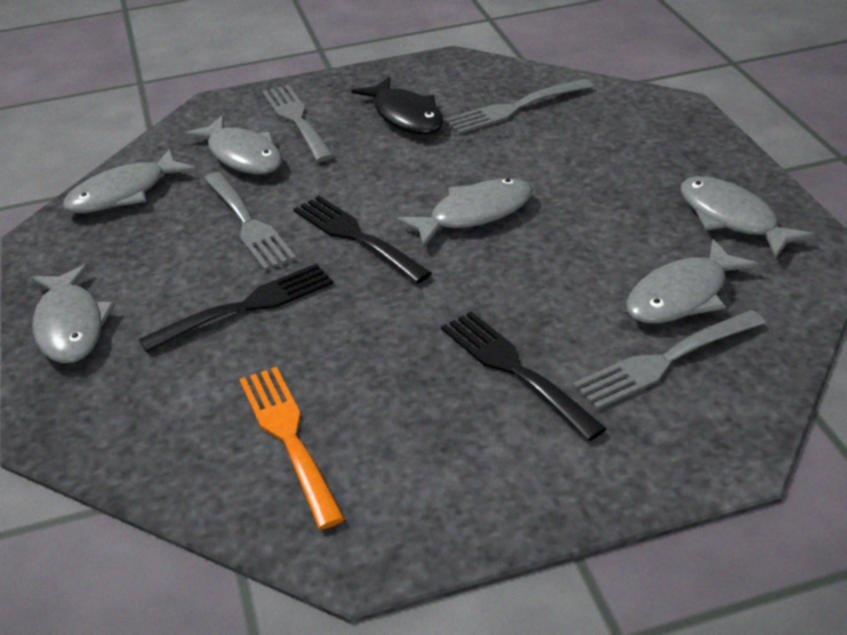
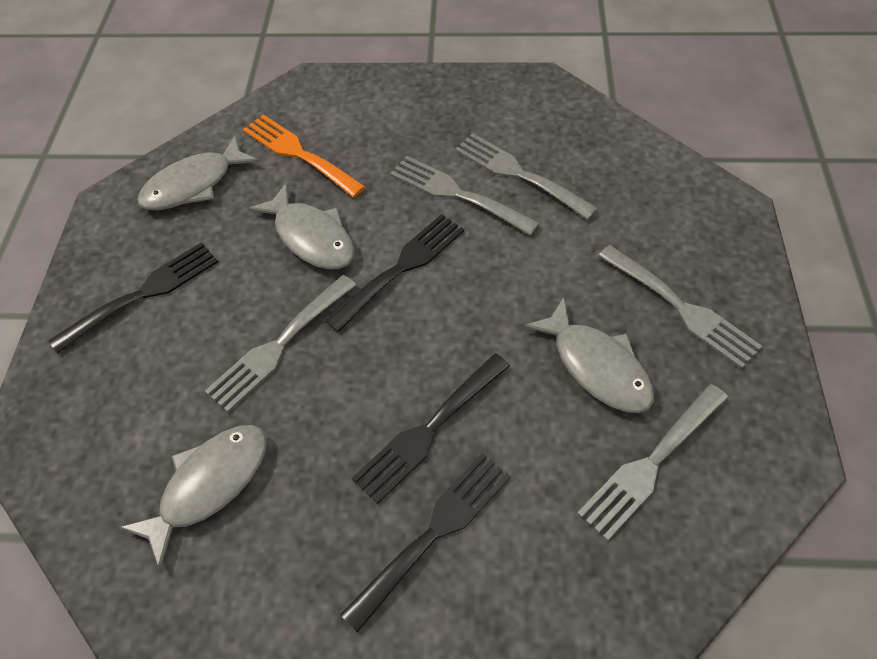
black fish: 1 -> 0
black fork: 3 -> 4
grey fish: 6 -> 4
grey fork: 4 -> 5

